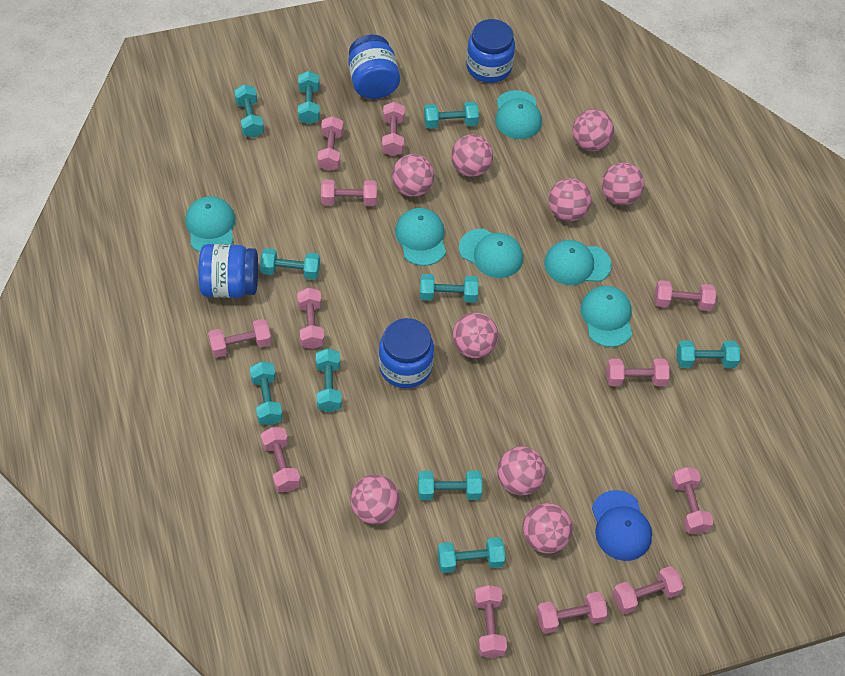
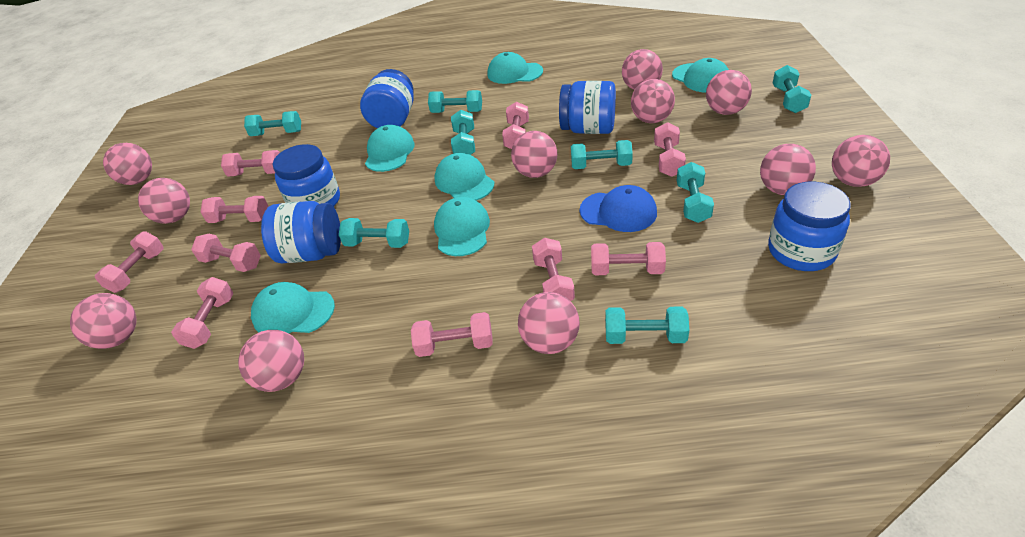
blue jar: 4 -> 5
pink ball: 9 -> 11
pink dumbbell: 12 -> 10
turquoise dumbbell: 10 -> 8

